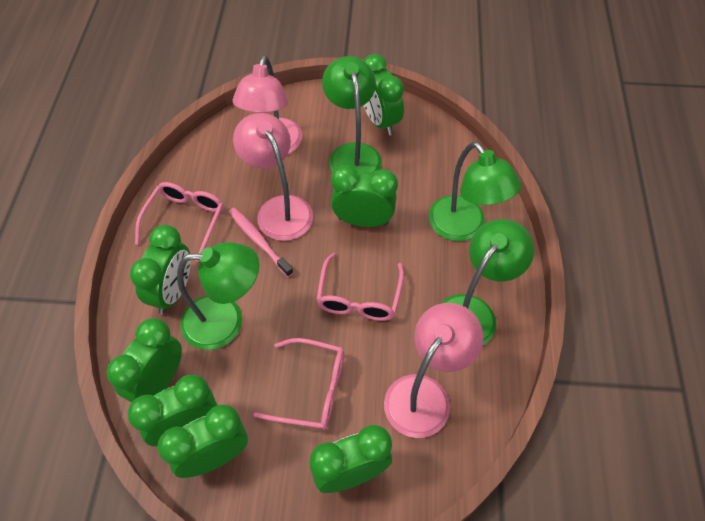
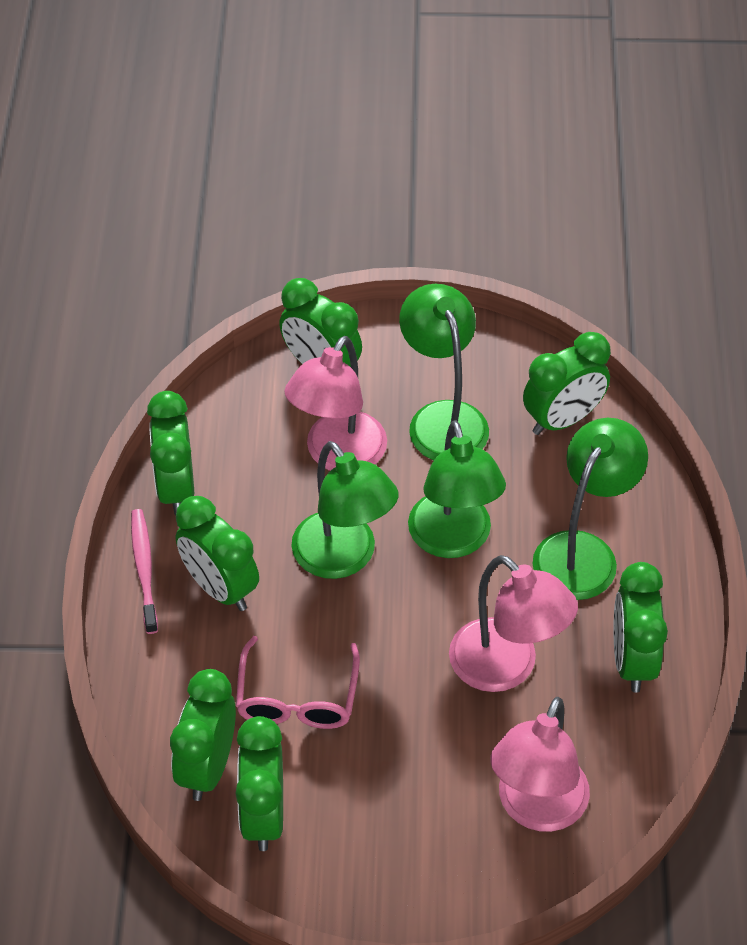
pink glasses: 3 -> 1

